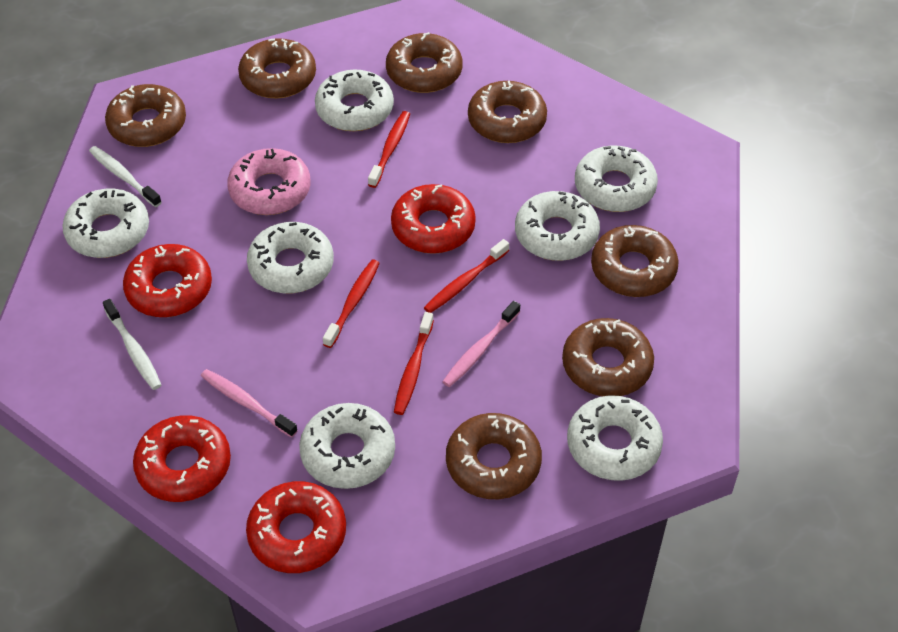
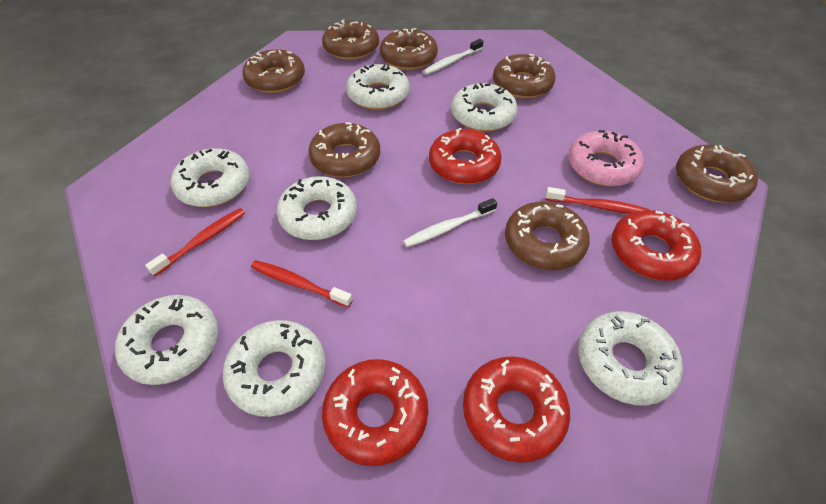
pink toothbrush: 2 -> 0
red toothbrush: 4 -> 3

